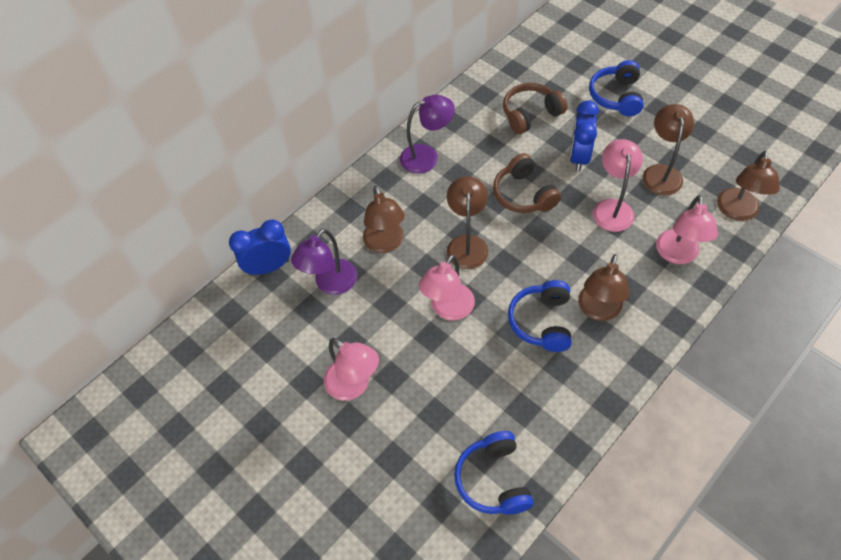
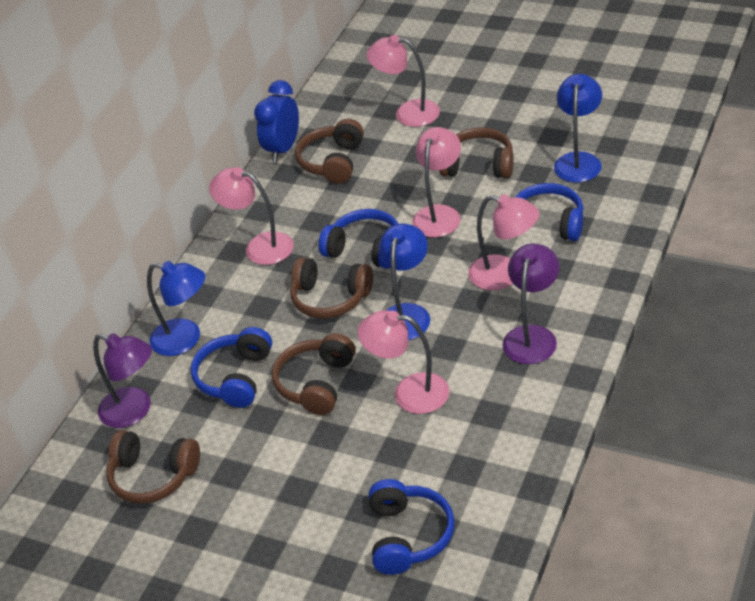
blue clock: 2 -> 1
blue headphones: 3 -> 4
blue lamp: 0 -> 3
brown headphones: 2 -> 5
brown lamp: 5 -> 0
pink lamp: 4 -> 5

